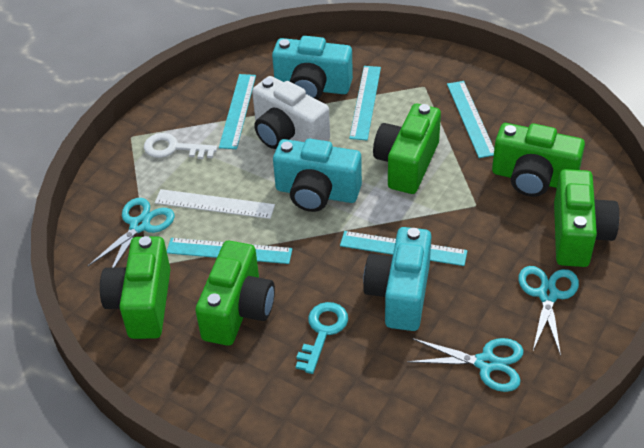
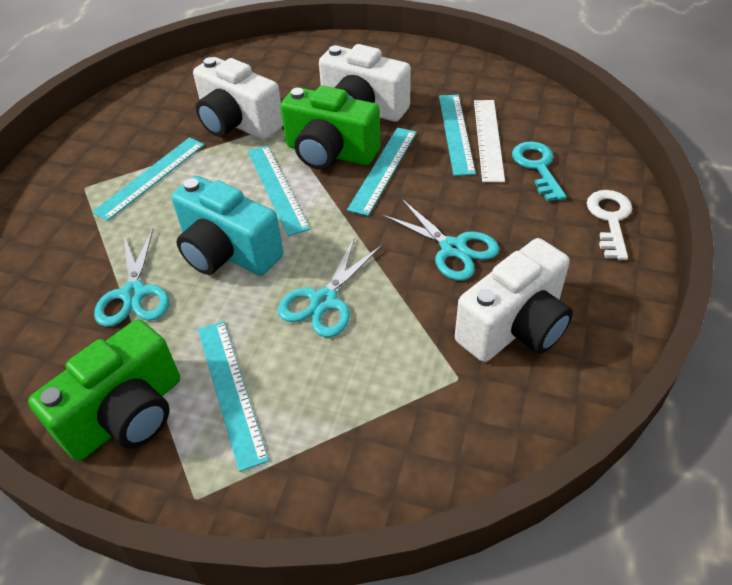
green camera: 5 -> 2
turquoise camera: 3 -> 1
white camera: 1 -> 3

